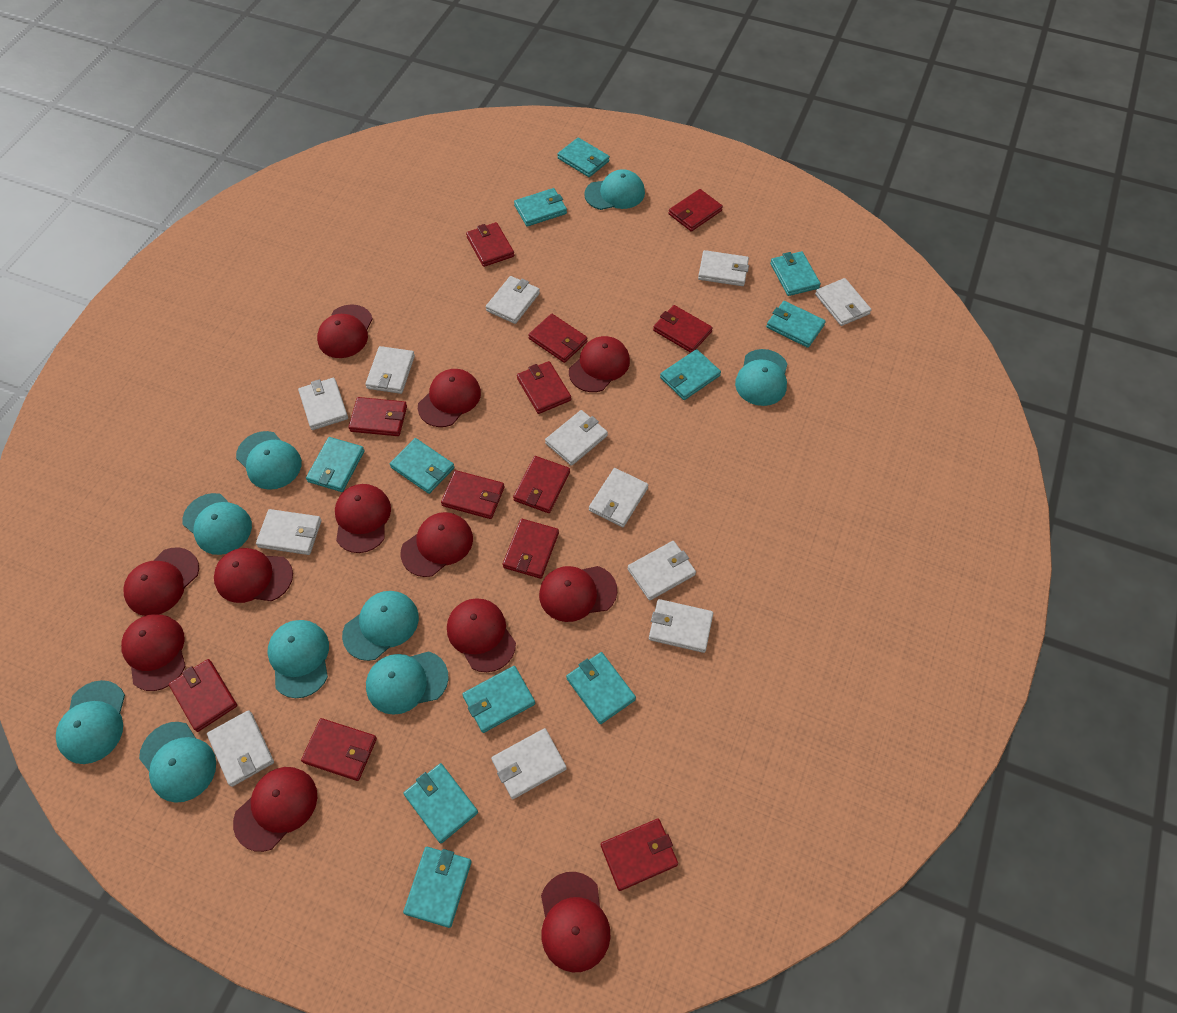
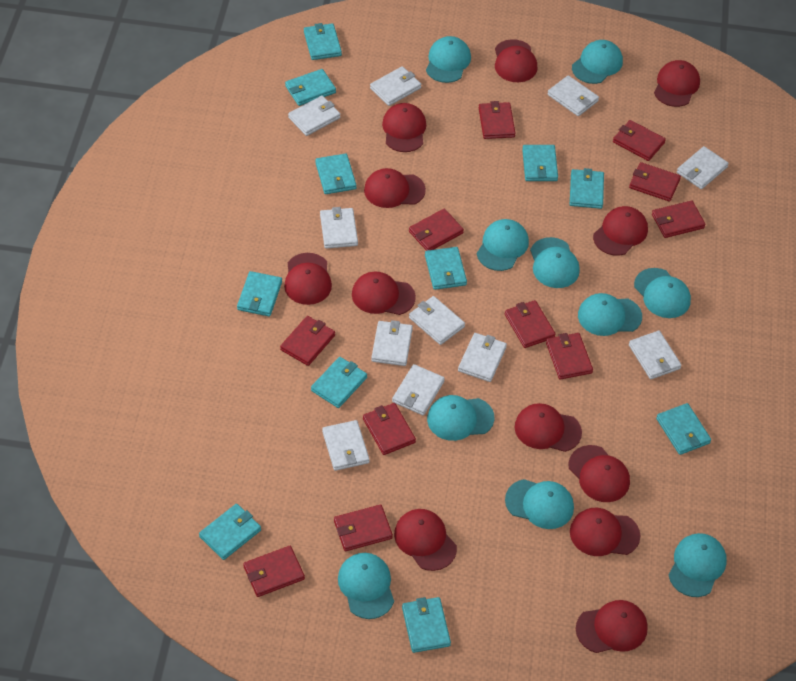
red wallet: 12 -> 11
turquoise cap: 9 -> 10
white wallet: 12 -> 11

